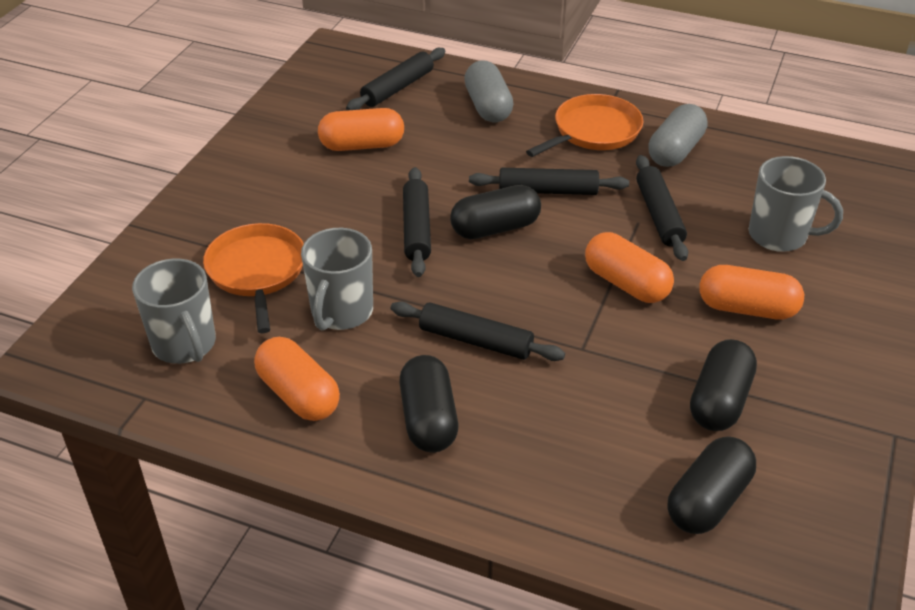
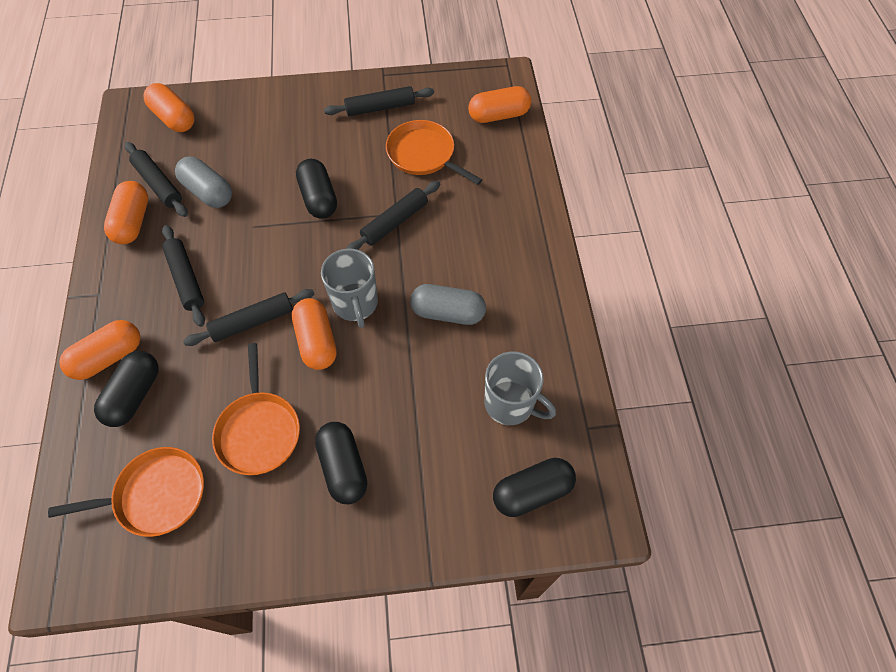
grey mug: 3 -> 2
orange capsule: 4 -> 5
orange pan: 2 -> 3

